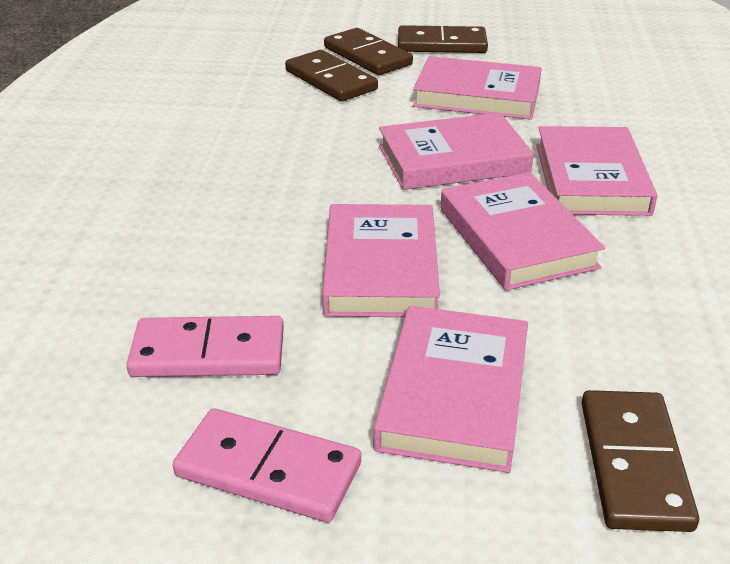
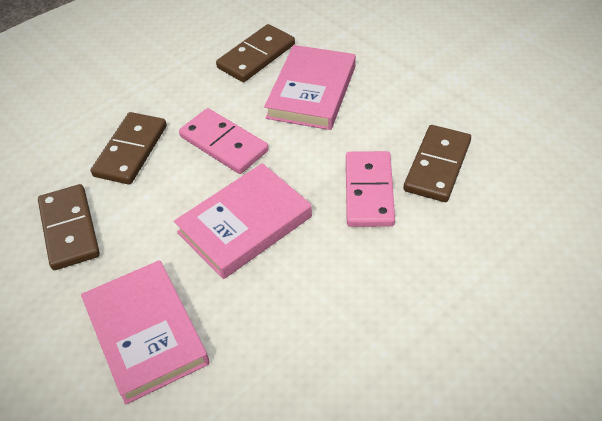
pink book: 6 -> 3

